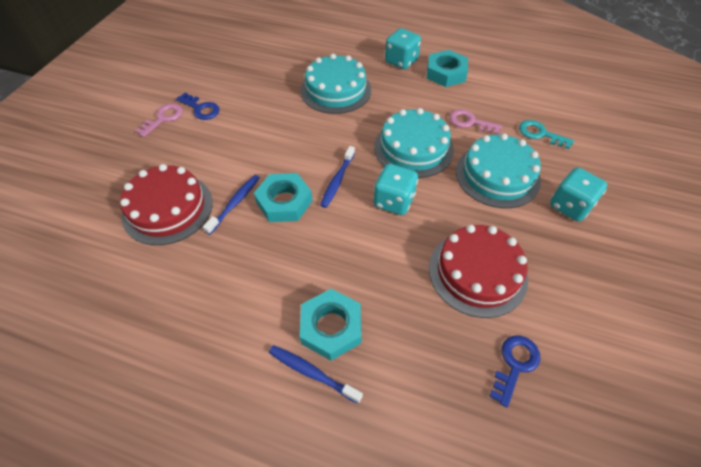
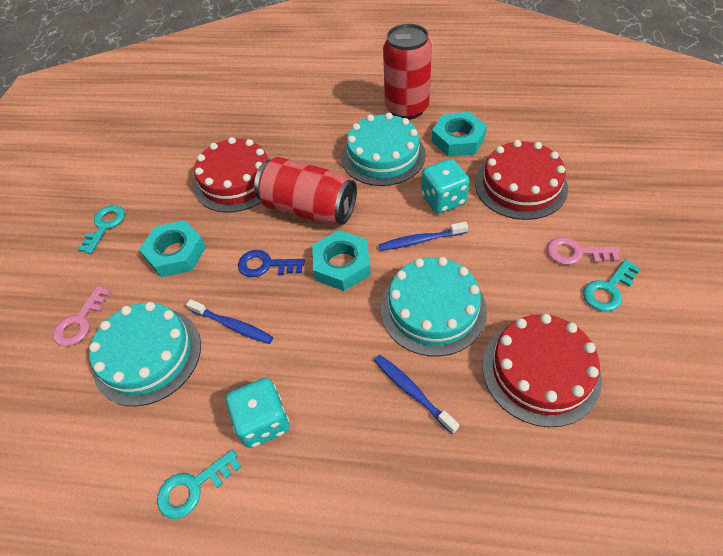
blue key: 2 -> 1
red cake: 2 -> 3
red can: 0 -> 2
turquoise dice: 3 -> 2
turquoise key: 1 -> 3

